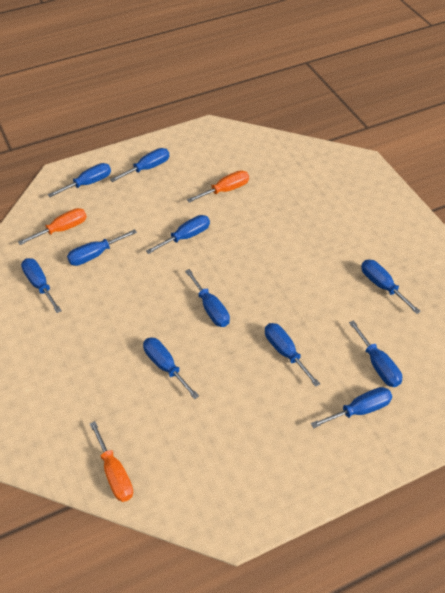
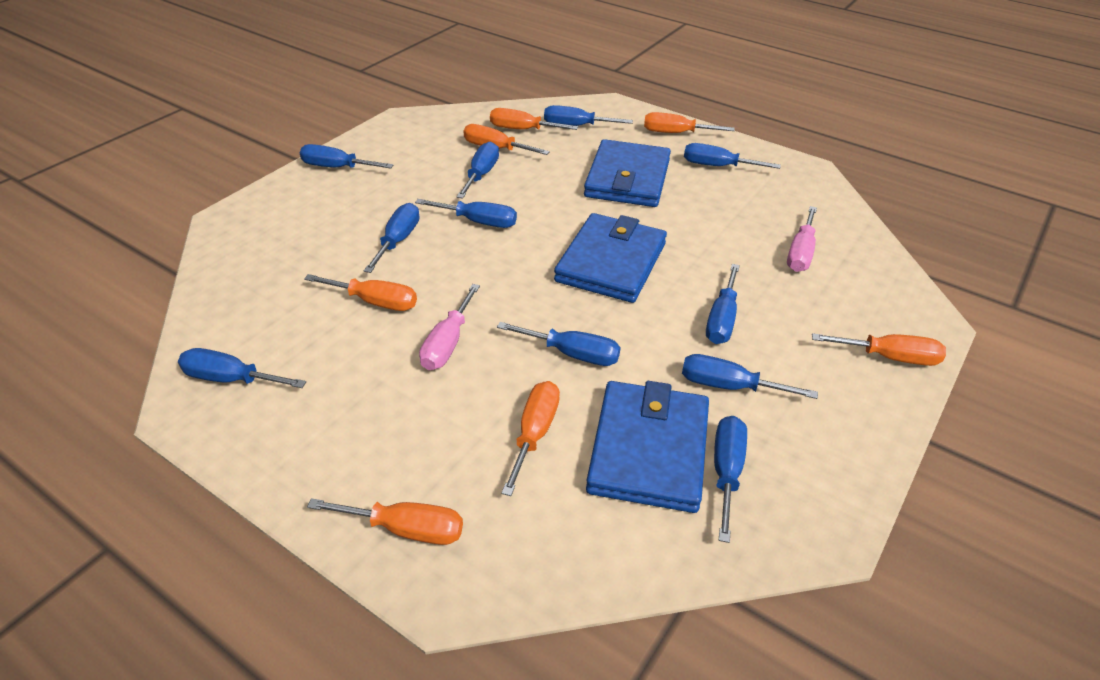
blue wallet: 0 -> 3
orange screwdriver: 3 -> 7
pink screwdriver: 0 -> 2

